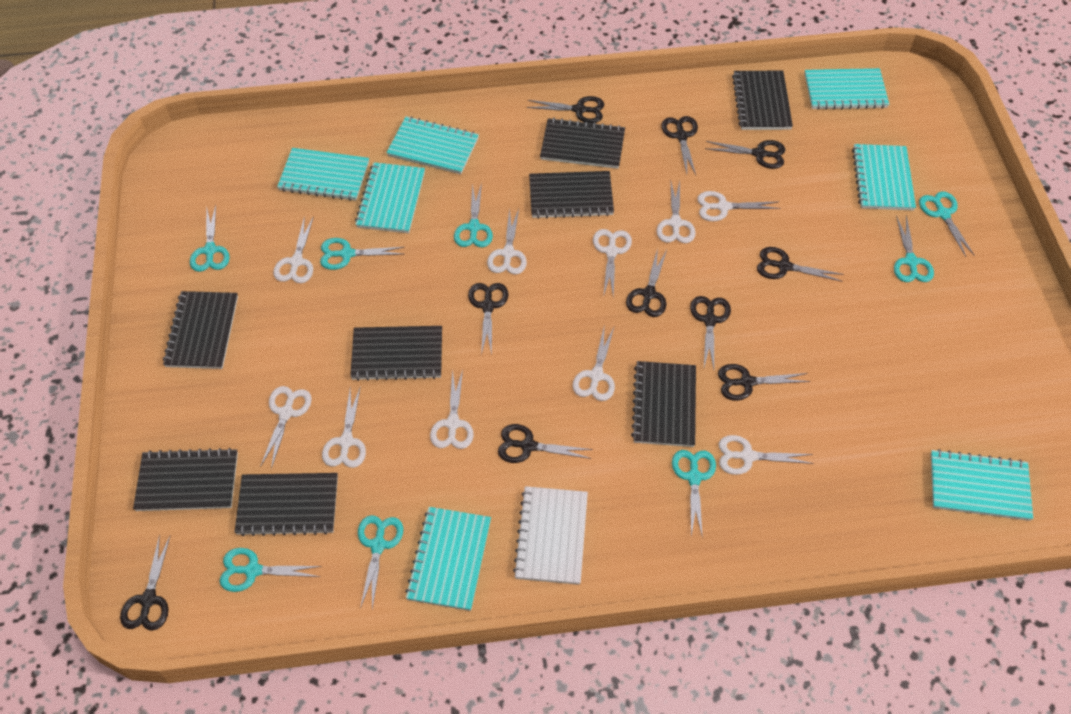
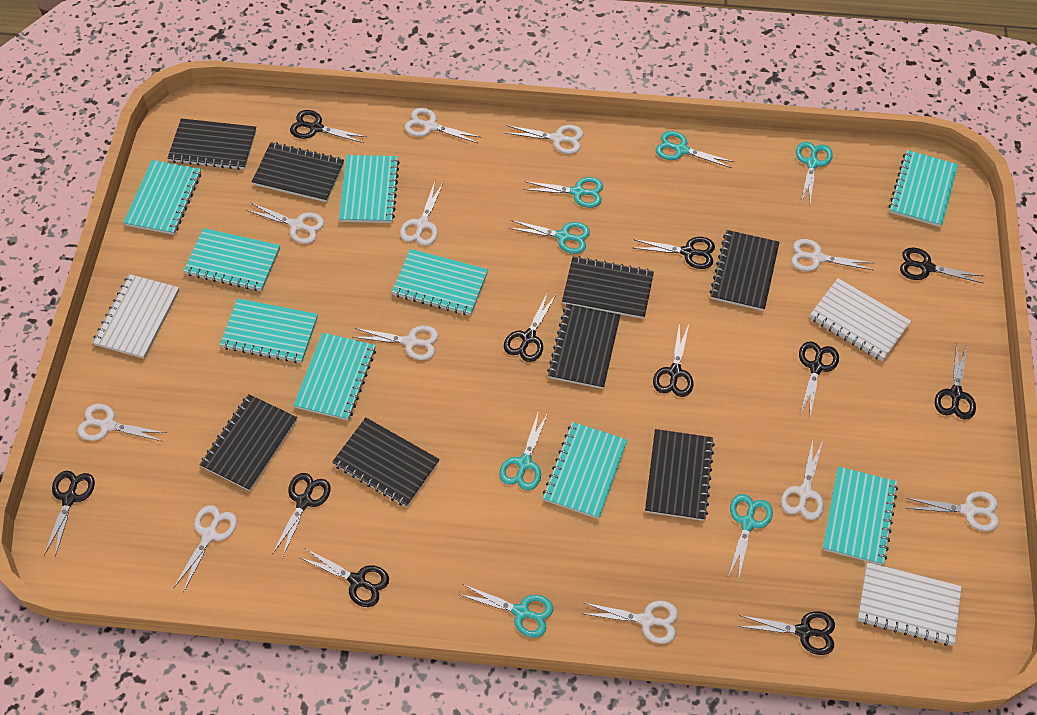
black scissors: 10 -> 11
turquoise notebook: 7 -> 9
turquoise scissors: 8 -> 7
white notebook: 1 -> 3
white scissors: 10 -> 11

